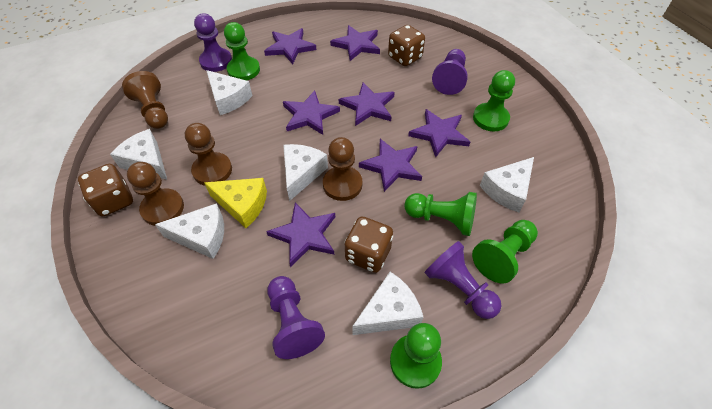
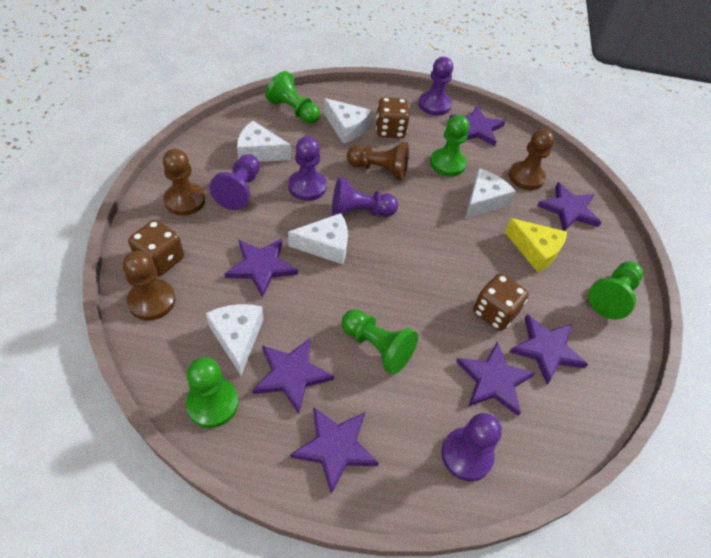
purple pawn: 4 -> 5
white cheese: 6 -> 5

